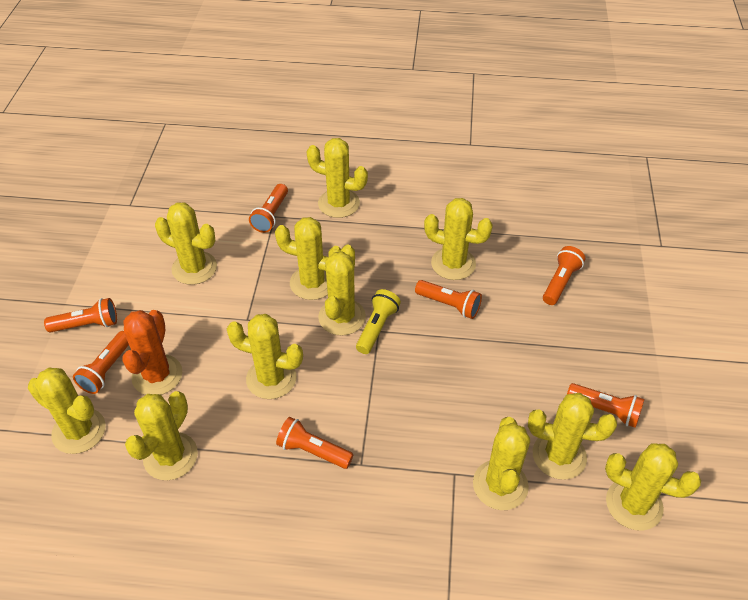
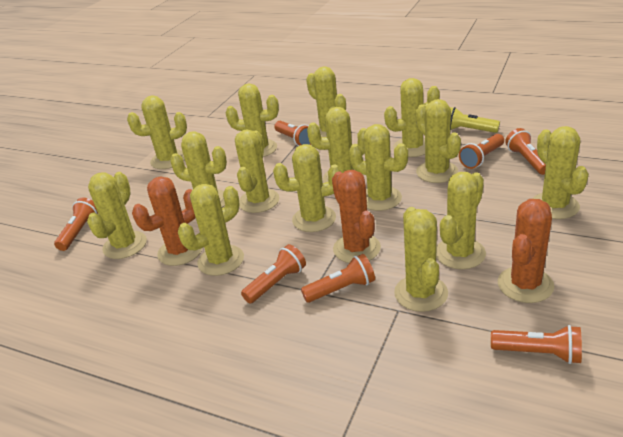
orange cactus: 1 -> 3
yellow cactus: 11 -> 15

